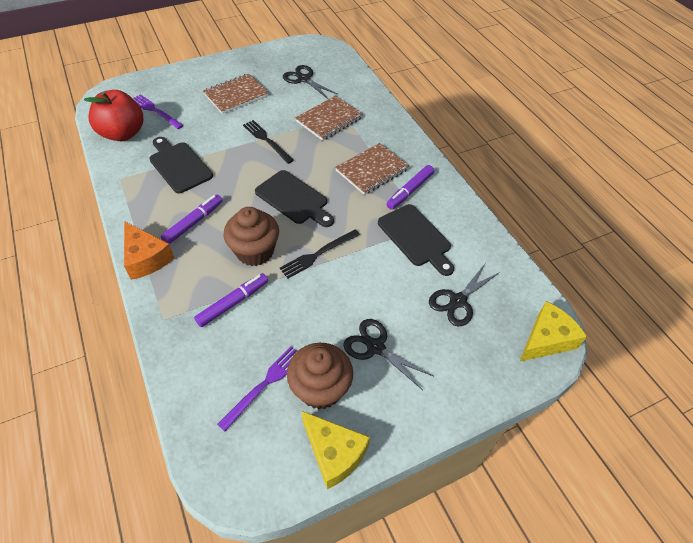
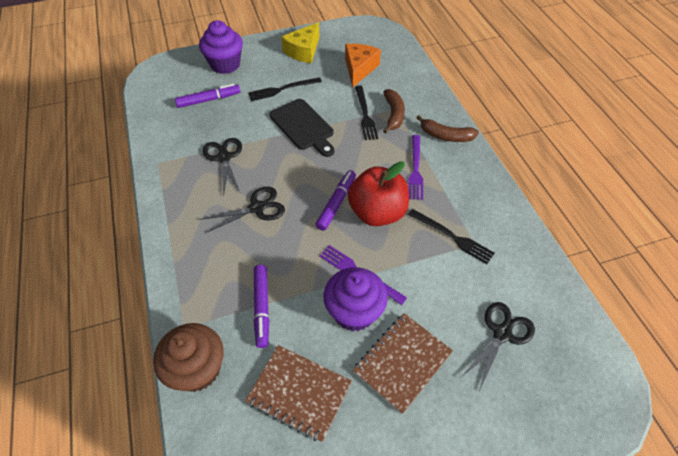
black cutting board: 3 -> 1
black fork: 2 -> 3
brown banana: 0 -> 2
brown cupcake: 2 -> 1
brown notebook: 3 -> 2
purple cupcake: 0 -> 2
yellow cheese: 2 -> 1

